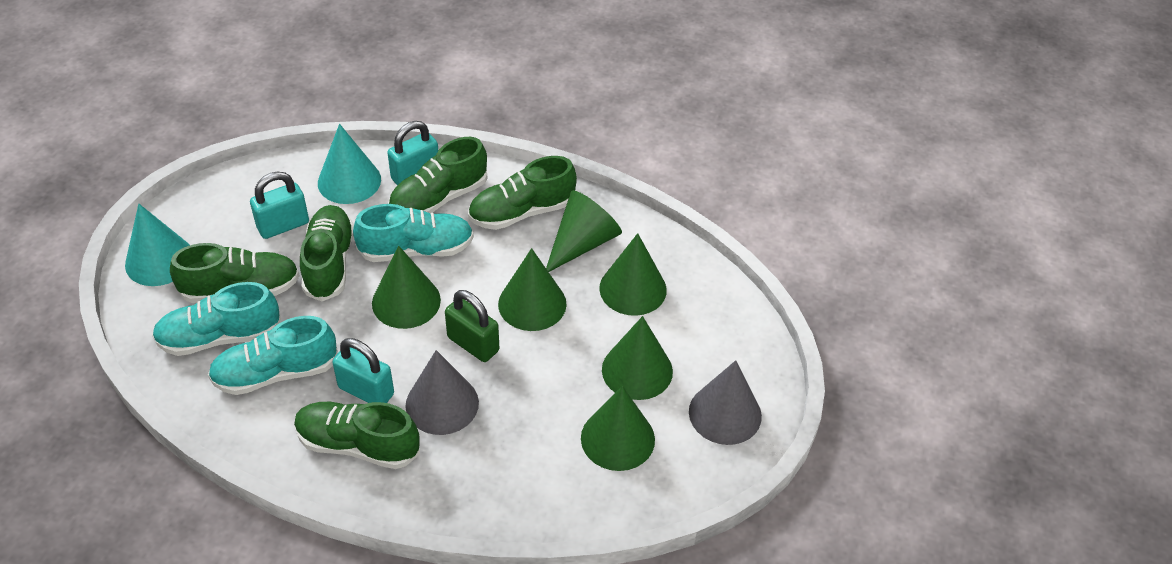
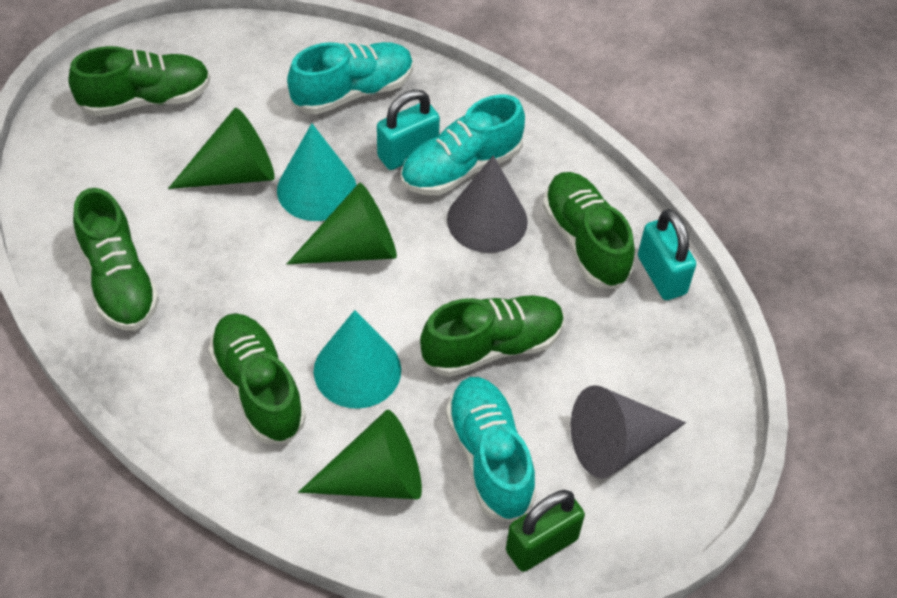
green cone: 6 -> 3
turquoise padlock: 3 -> 2

